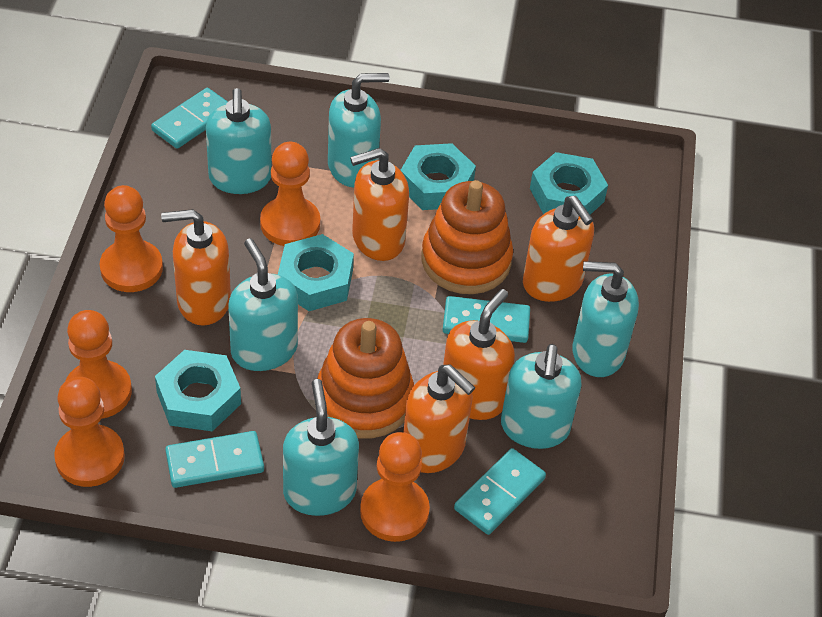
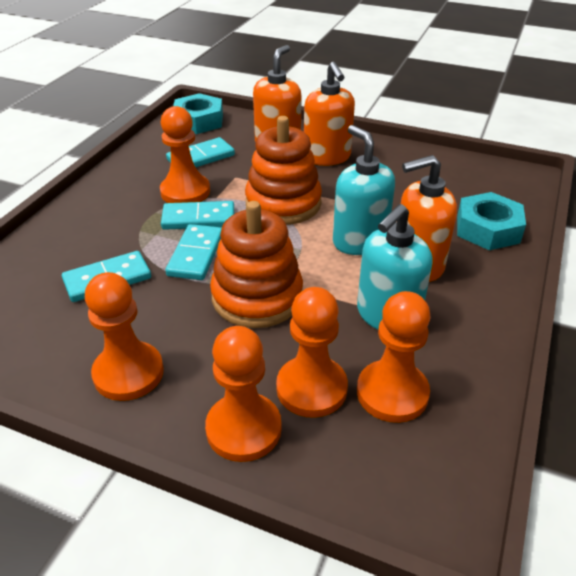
orange soap dispenser: 5 -> 3
turquoise nut: 4 -> 2
turquoise soap dispenser: 6 -> 2

